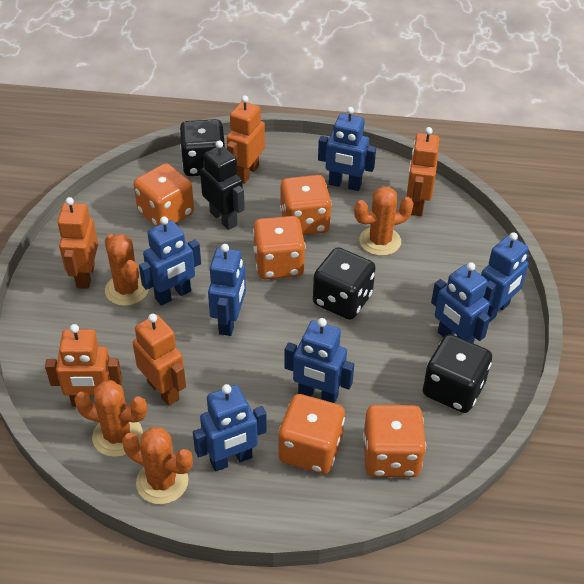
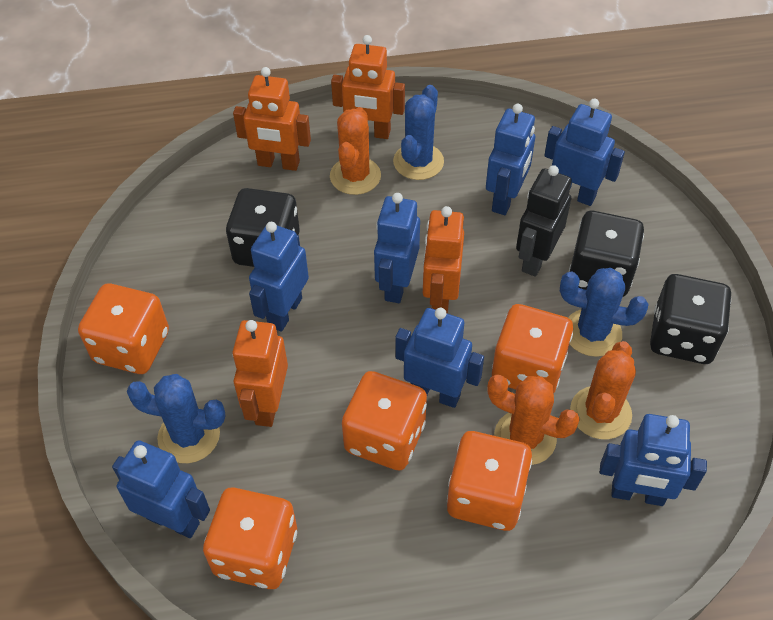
blue cactus: 0 -> 3
orange cactus: 4 -> 3
orange robot: 5 -> 4

